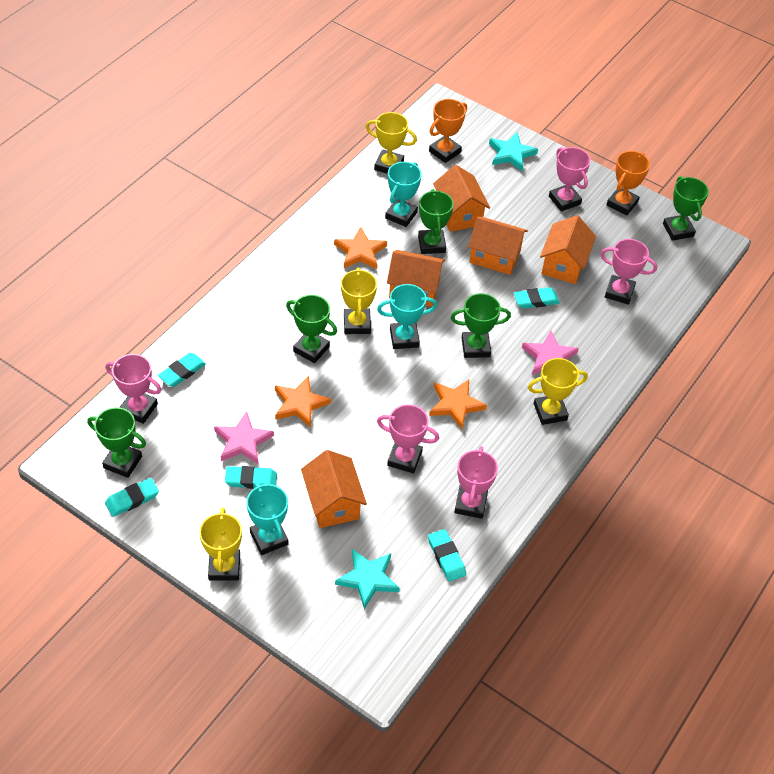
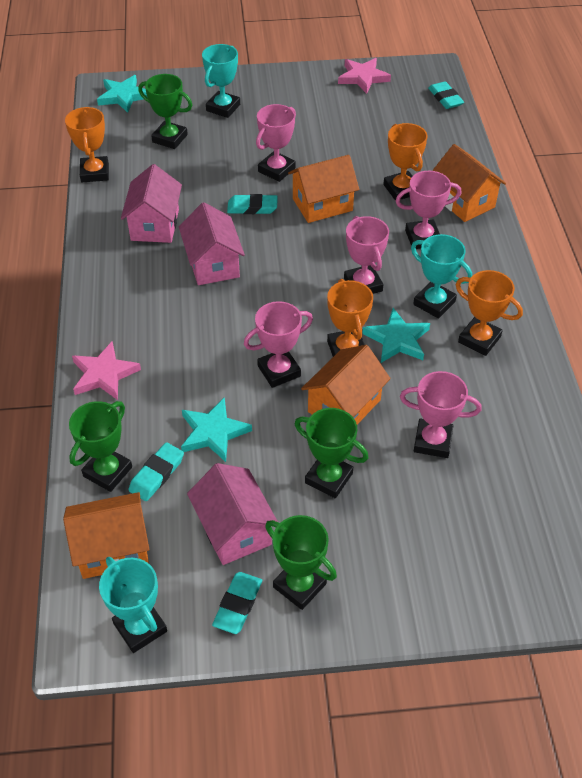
green trophy: 5 -> 4
orange house: 5 -> 4
orange star: 3 -> 0
orange trophy: 2 -> 4
pink house: 0 -> 3
turquoise eraser: 5 -> 4
turquoise star: 2 -> 3
yellow trophy: 4 -> 0

